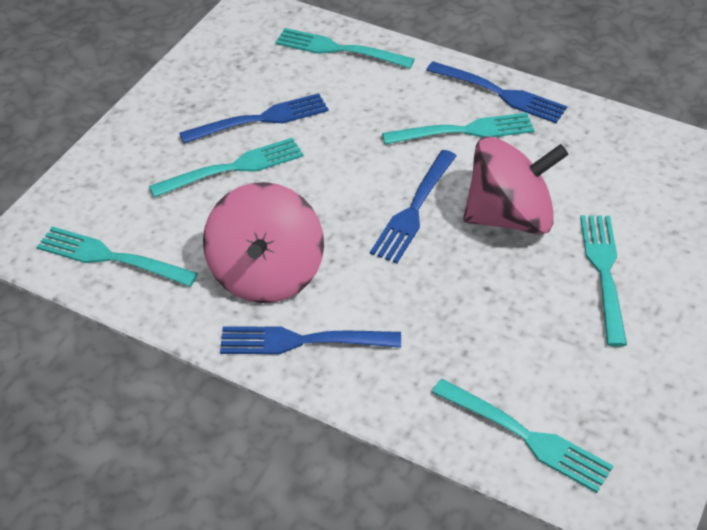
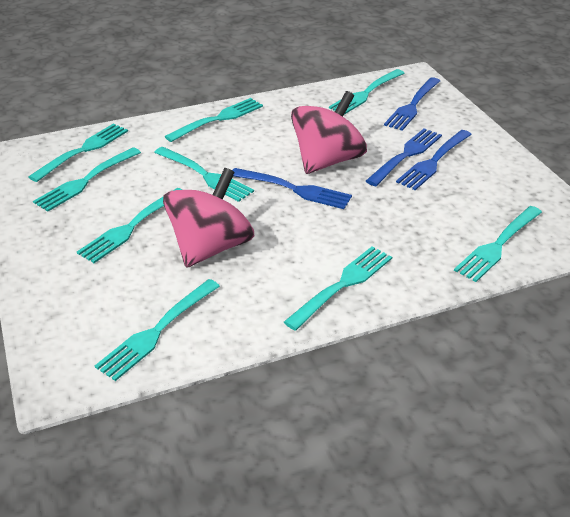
turquoise fork: 6 -> 9

